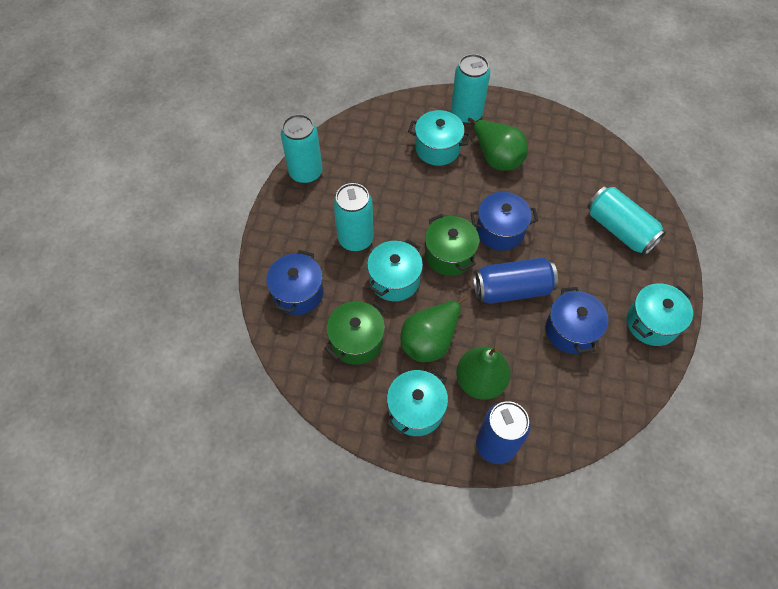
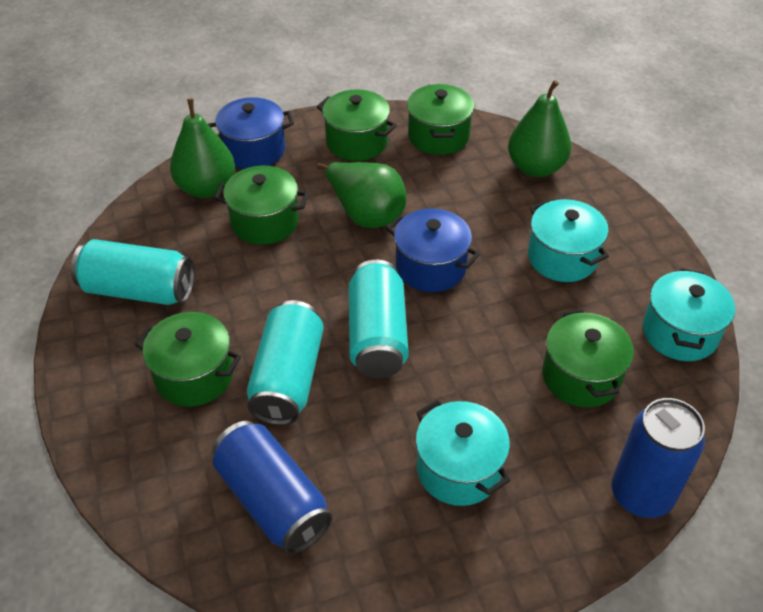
blue pot: 3 -> 2
green pot: 2 -> 5
turquoise can: 4 -> 3
turquoise pot: 4 -> 3

